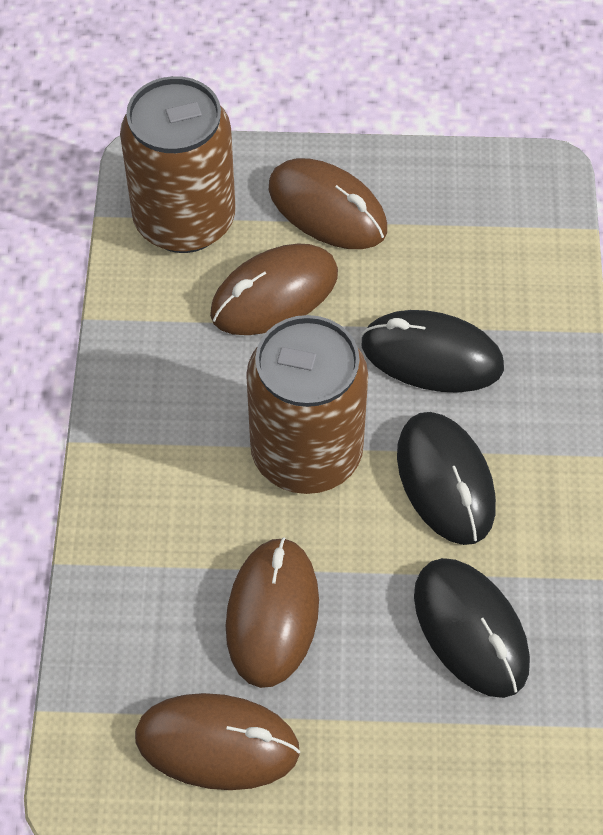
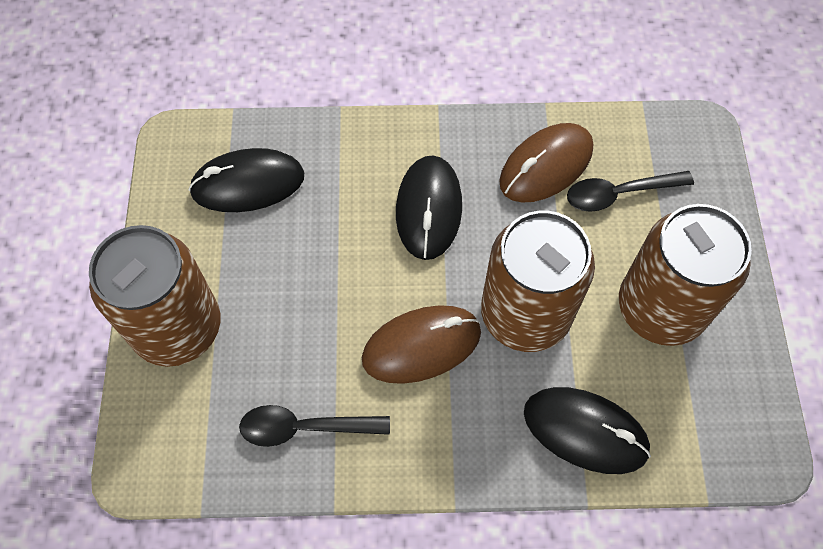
black spoon: 0 -> 2
brown can: 2 -> 3
brown mouse: 4 -> 2

